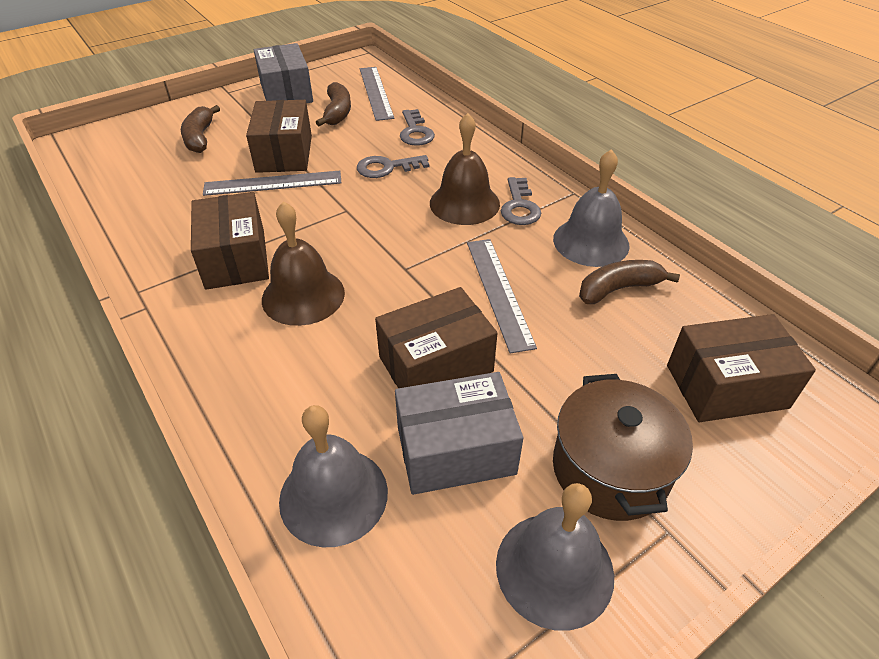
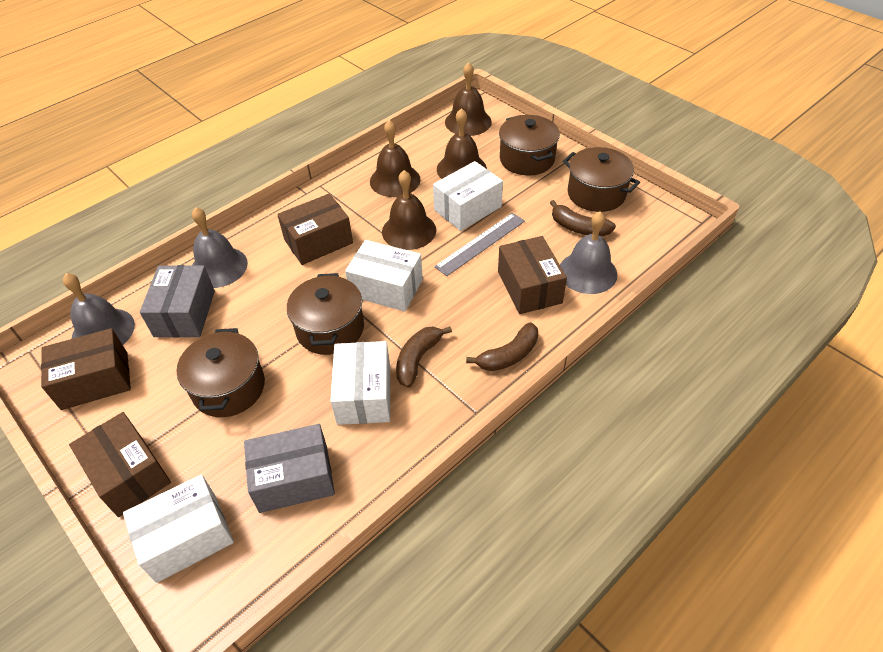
brown bell: 2 -> 4
brown pot: 1 -> 4
grey key: 3 -> 0
grey ruler: 3 -> 1
white box: 0 -> 4

